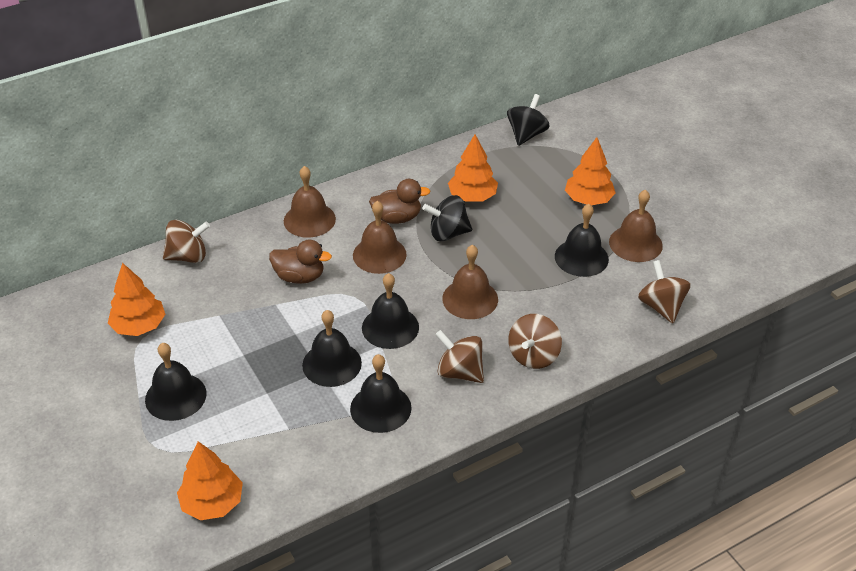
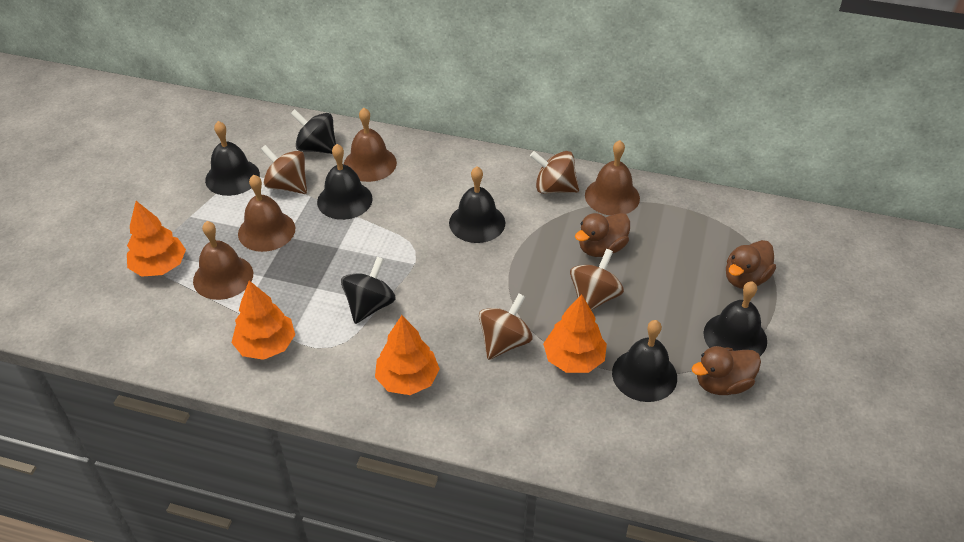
brown duck: 2 -> 3

